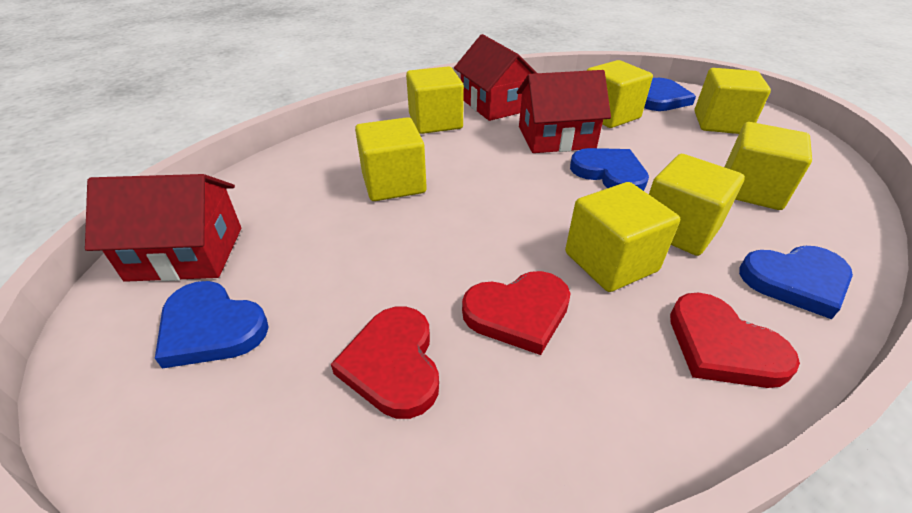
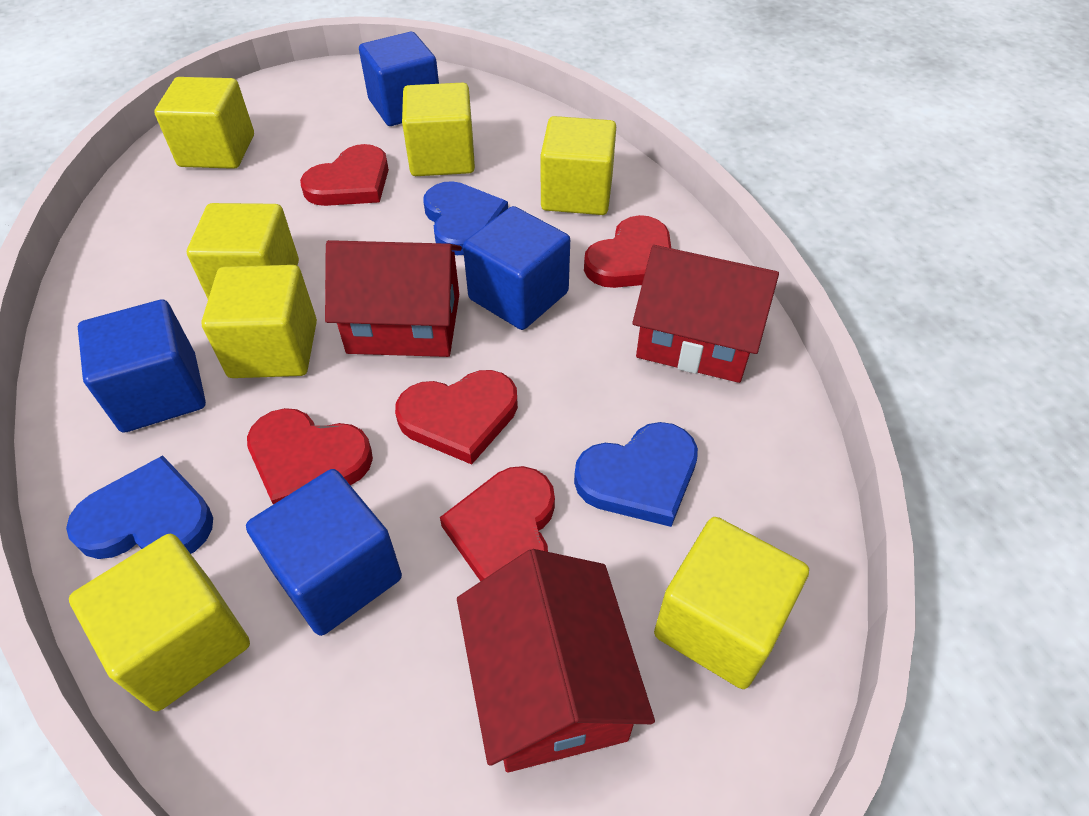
blue cube: 0 -> 4
blue heart: 4 -> 3
red heart: 3 -> 5

